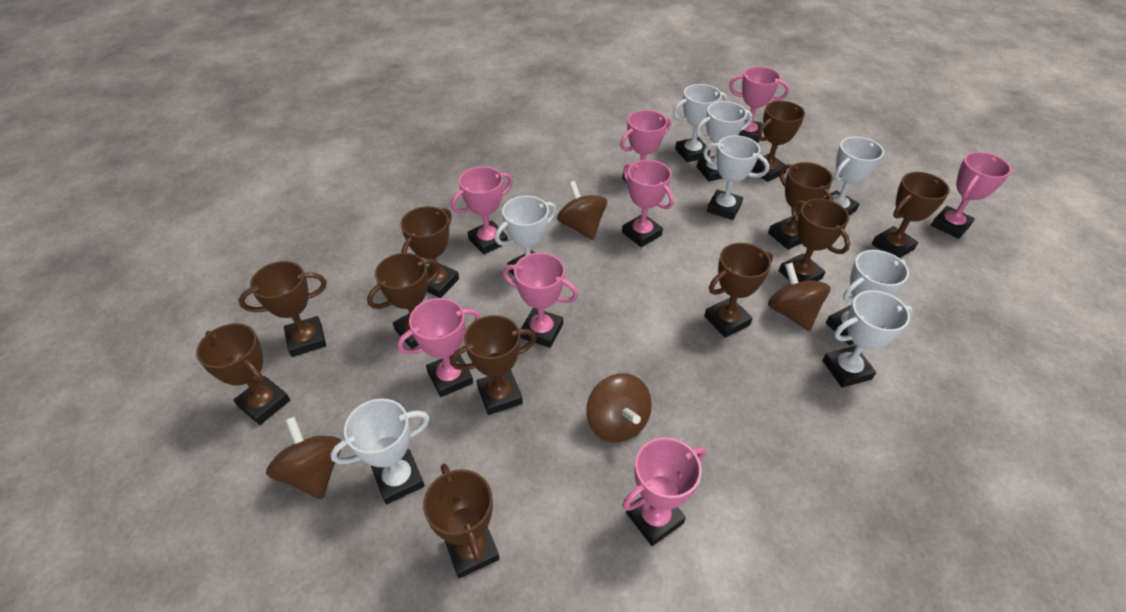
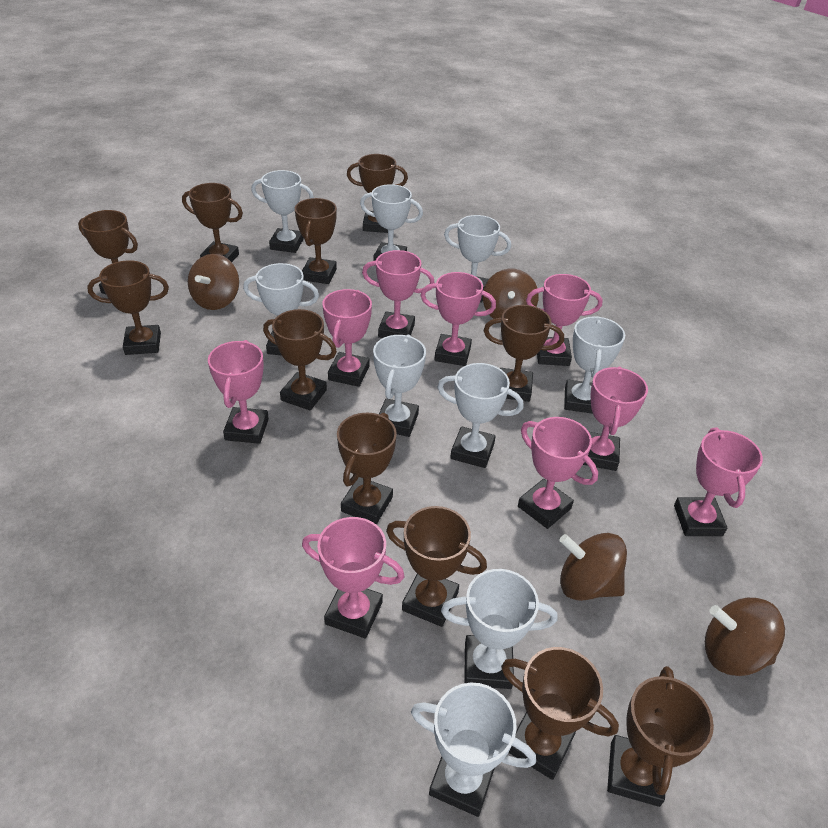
pink trophy: 8 -> 9
white trophy: 8 -> 9

